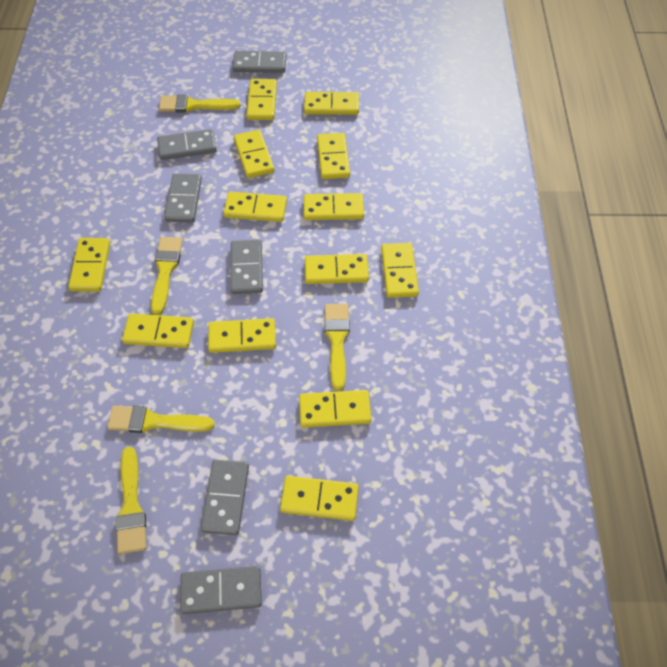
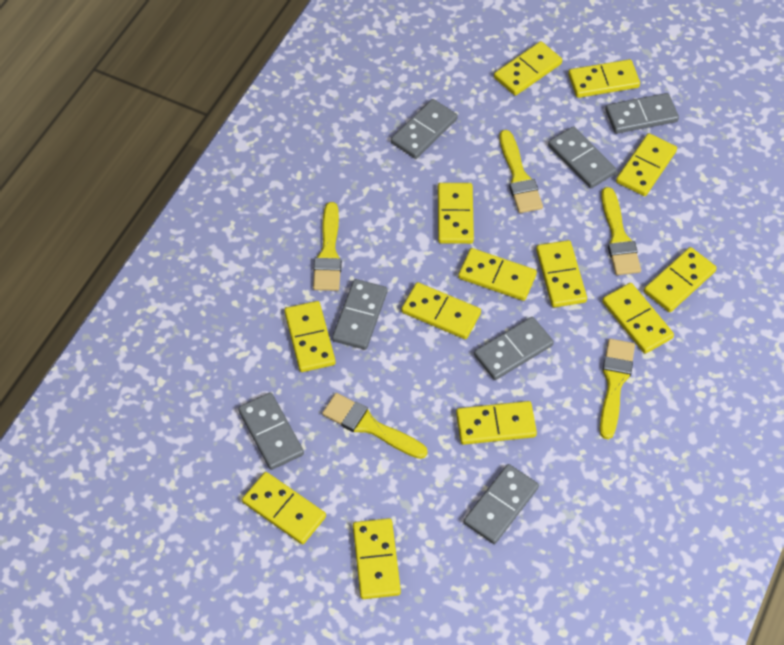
grey domino: 6 -> 7

